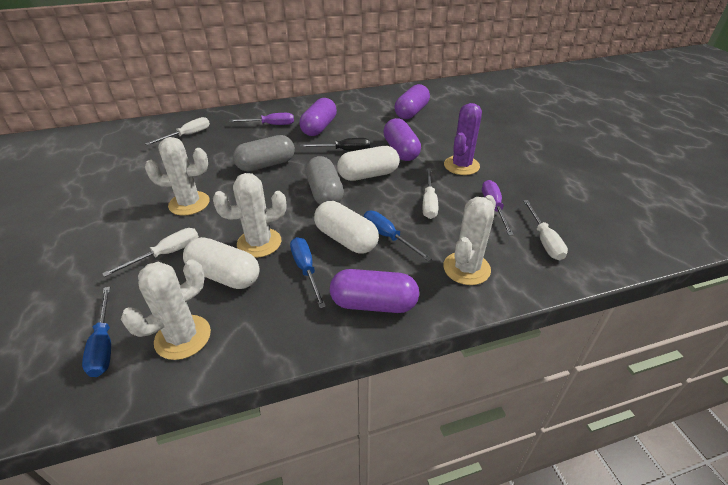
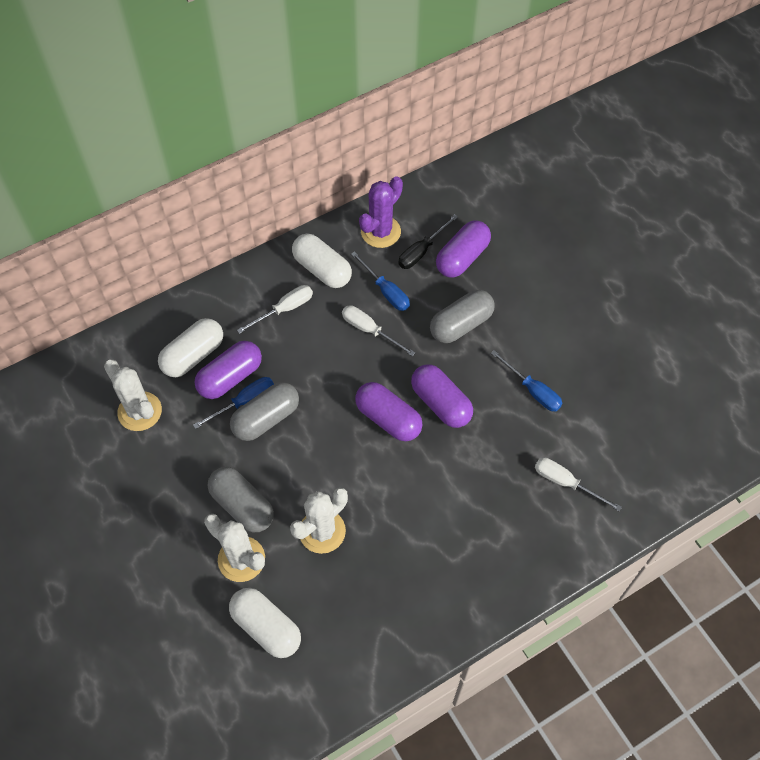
grey capsule: 2 -> 3
purple screwdriver: 2 -> 0
white cactus: 4 -> 3
white screwdriver: 4 -> 3

